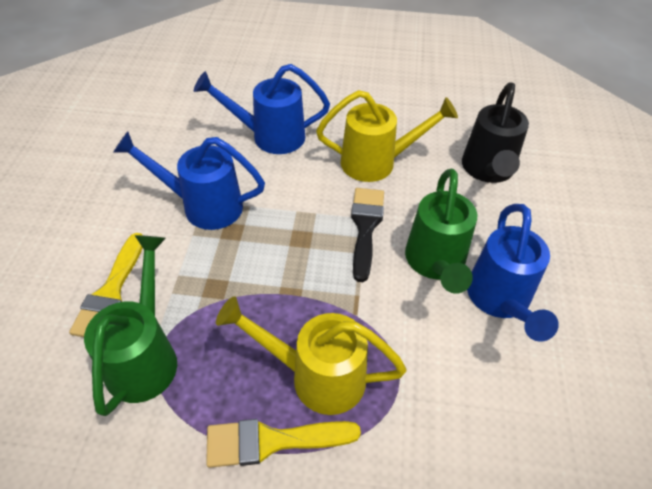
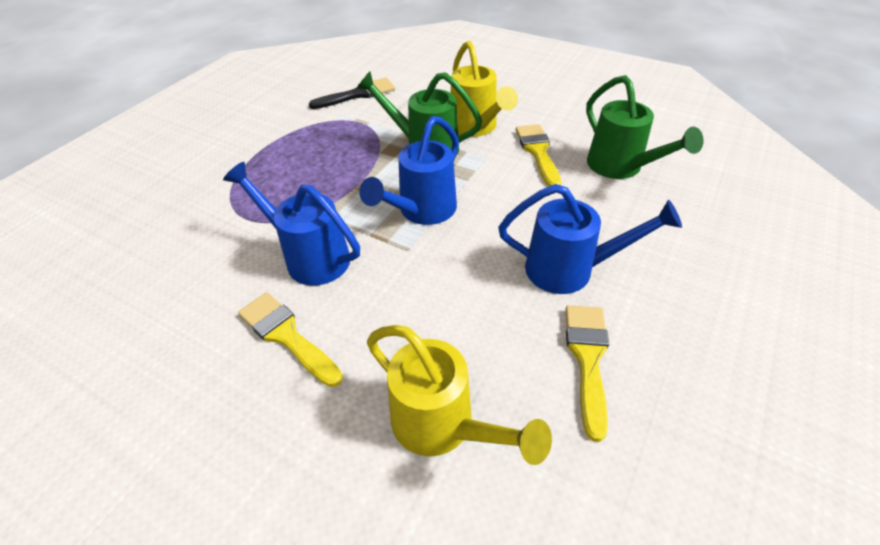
black watering can: 1 -> 0
yellow brush: 2 -> 3

